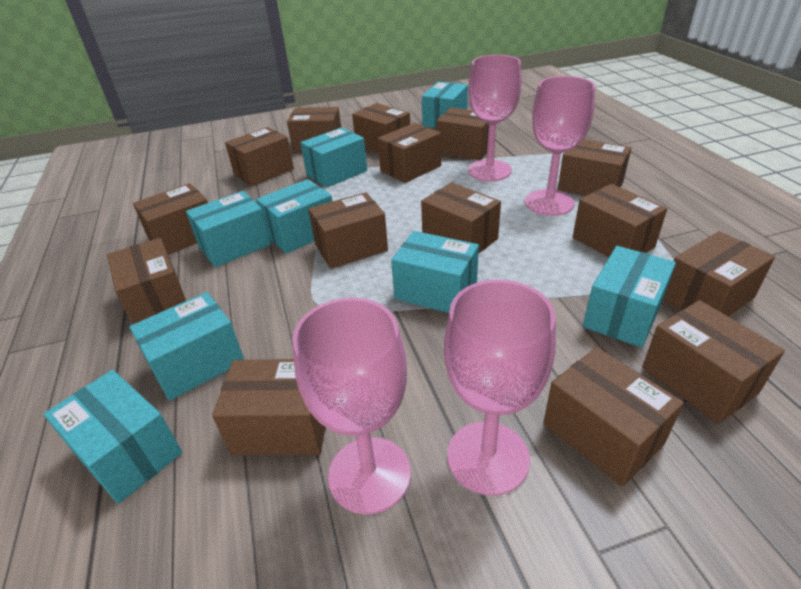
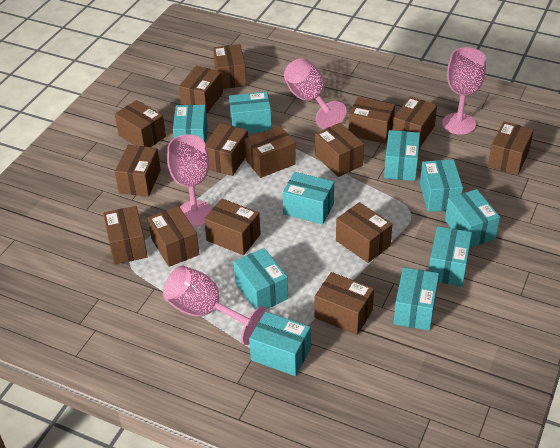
turquoise box: 8 -> 10

